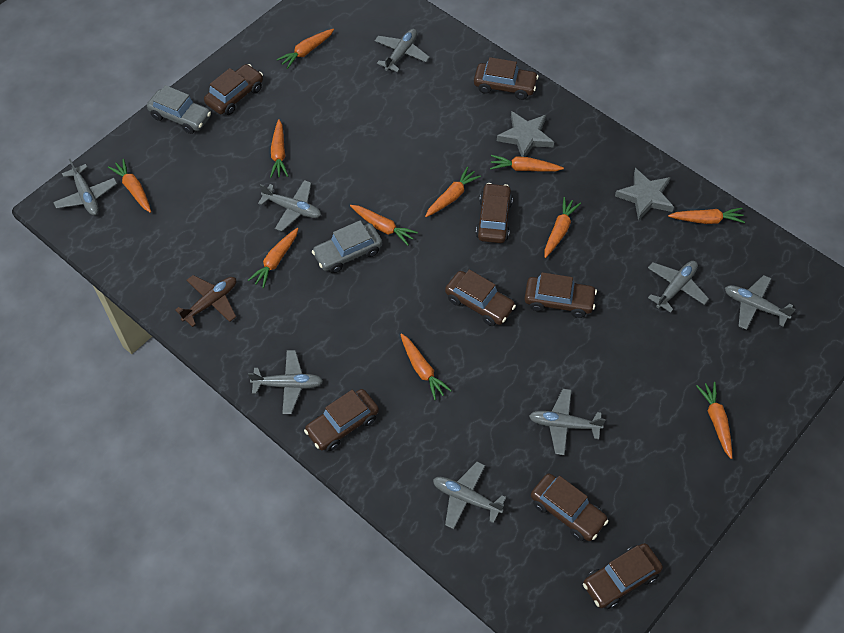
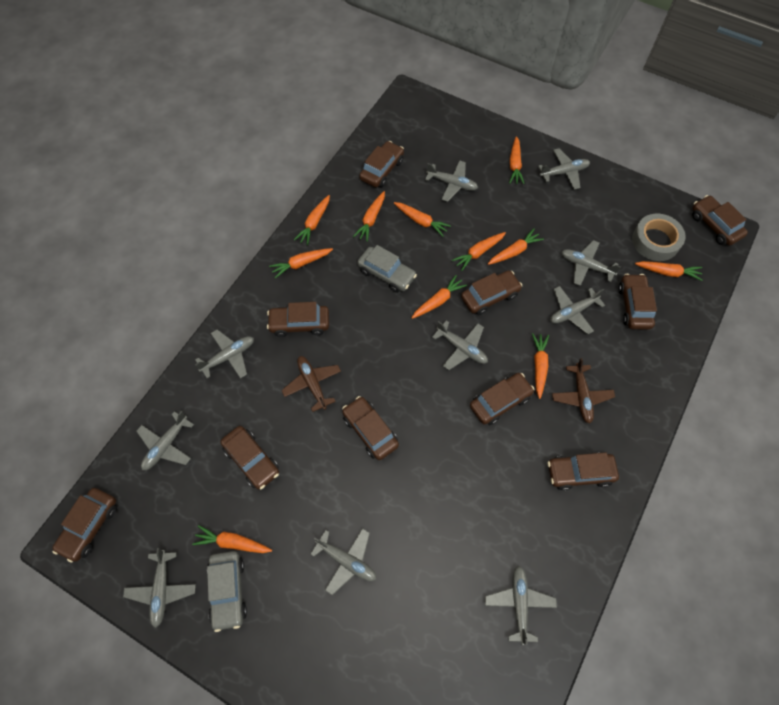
brown car: 8 -> 10
brown plane: 1 -> 2
grey plane: 8 -> 10
grey star: 2 -> 0
grey tape: 0 -> 1

